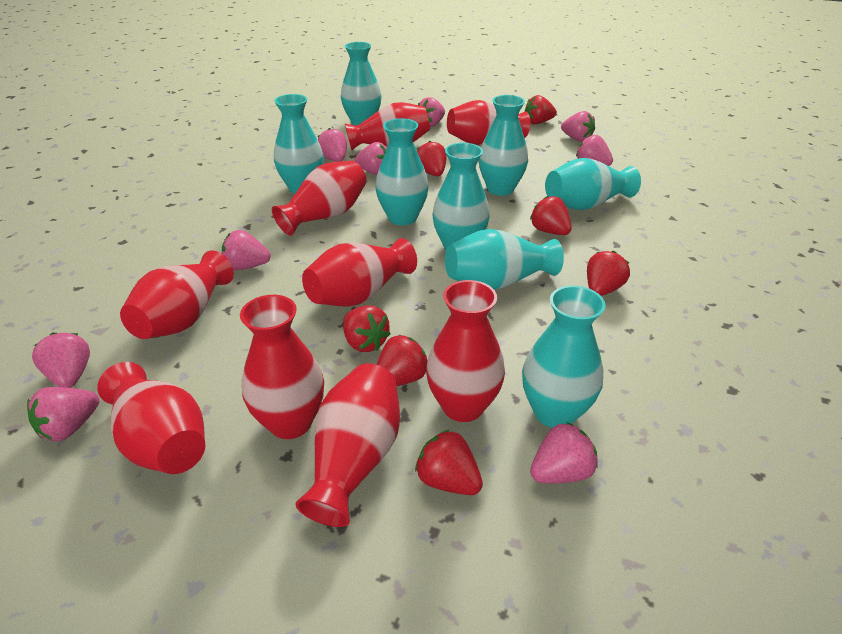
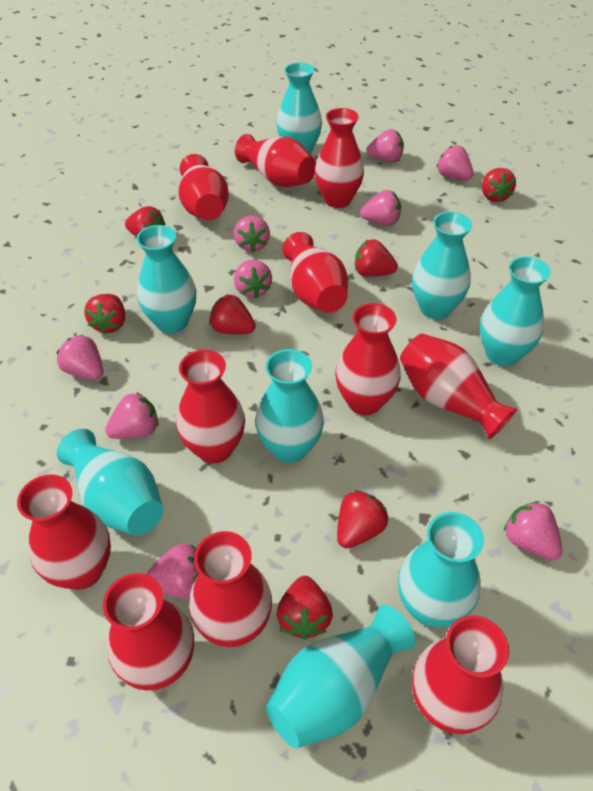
red vase: 9 -> 11

